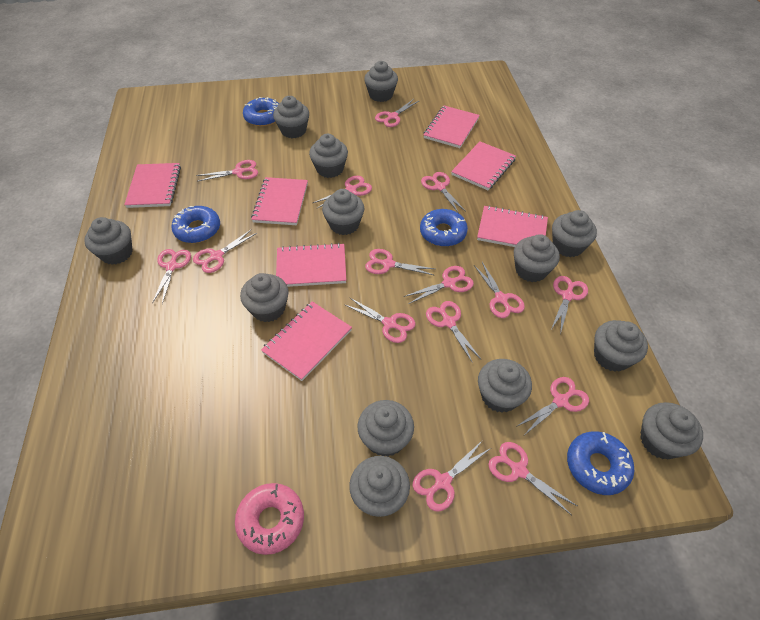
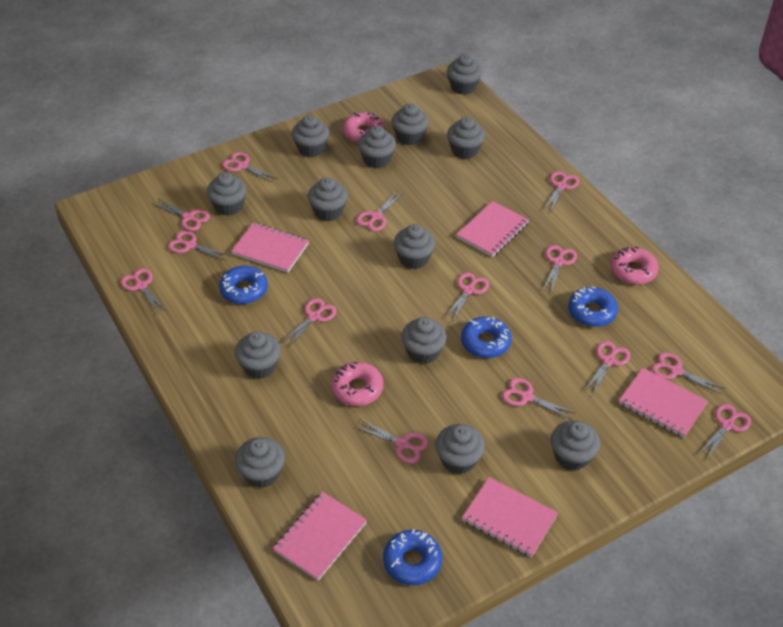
pink donut: 1 -> 3
pink notebook: 7 -> 5
pink scissors: 15 -> 14

